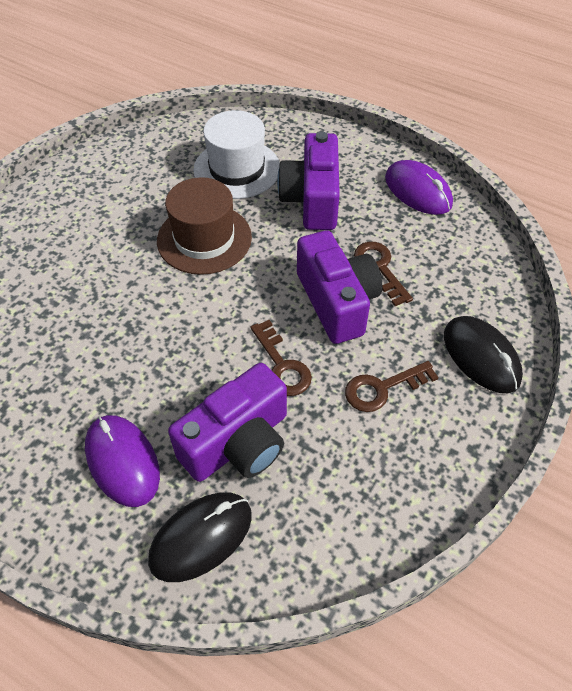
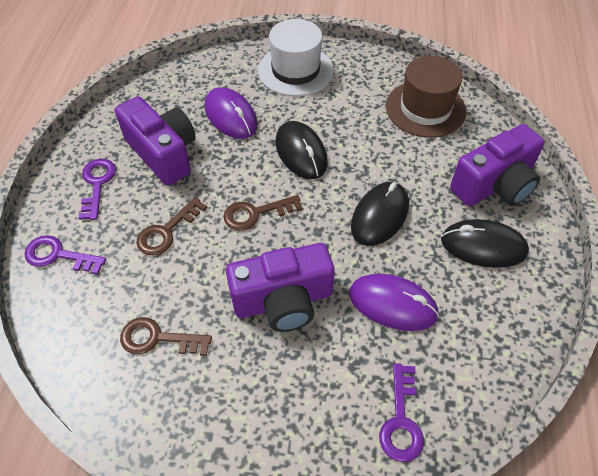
black mouse: 2 -> 3
purple key: 0 -> 3

